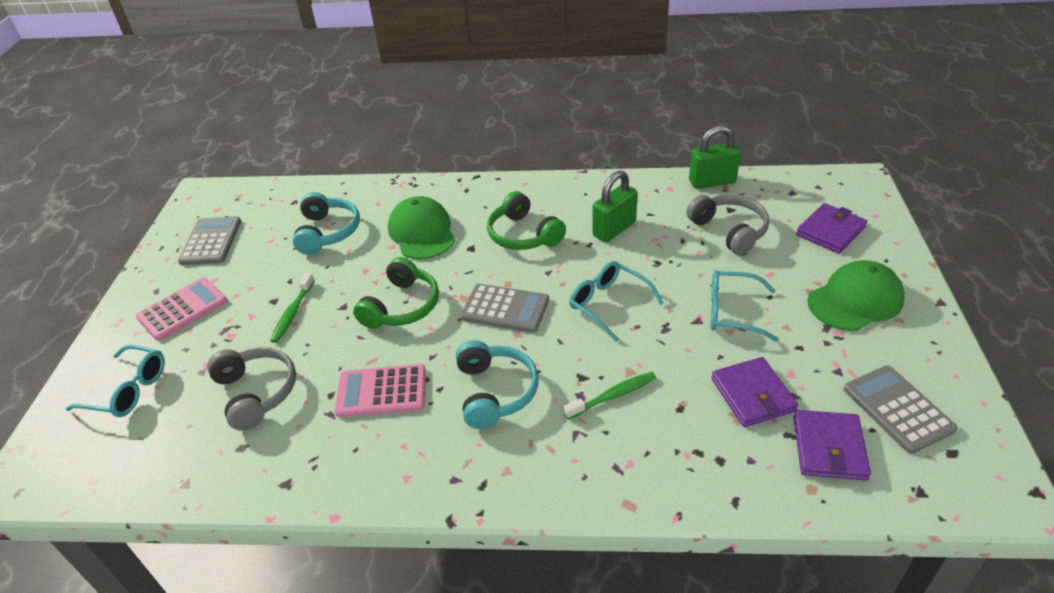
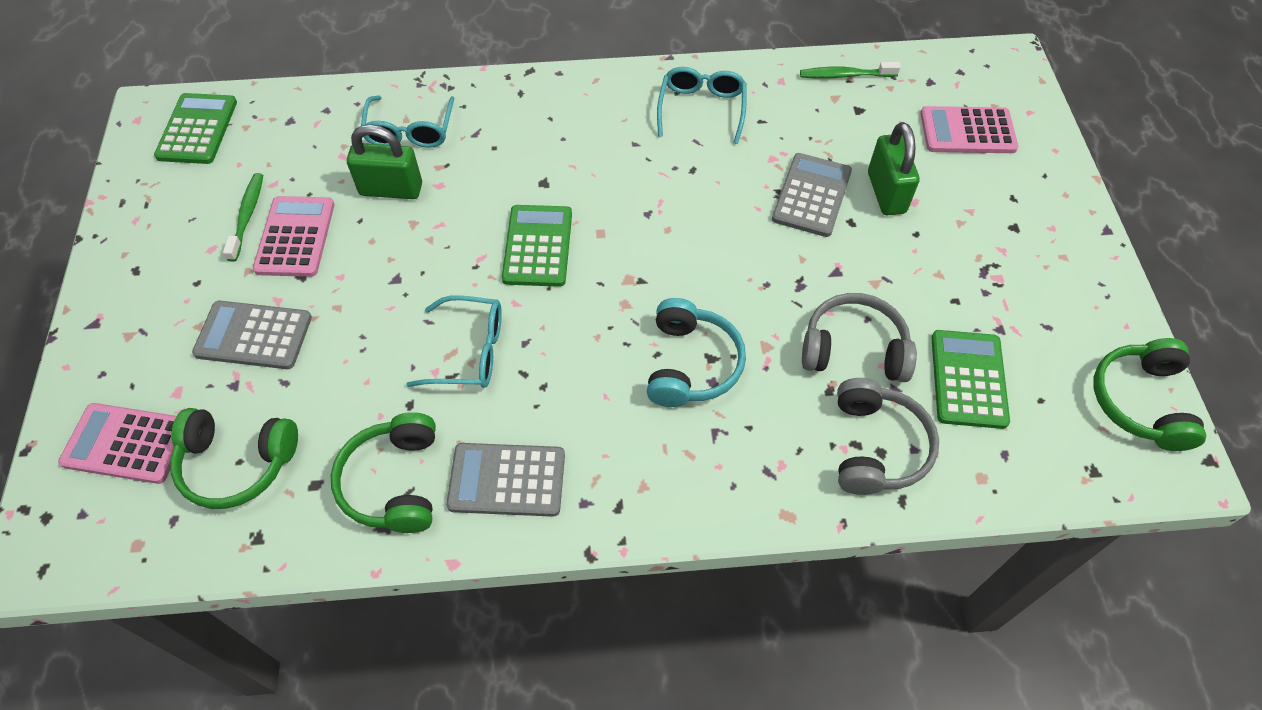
green calculator: 0 -> 3
green cap: 2 -> 0
green headphones: 2 -> 3
pink calculator: 2 -> 3
purple wallet: 3 -> 0
turquoise headphones: 2 -> 1

